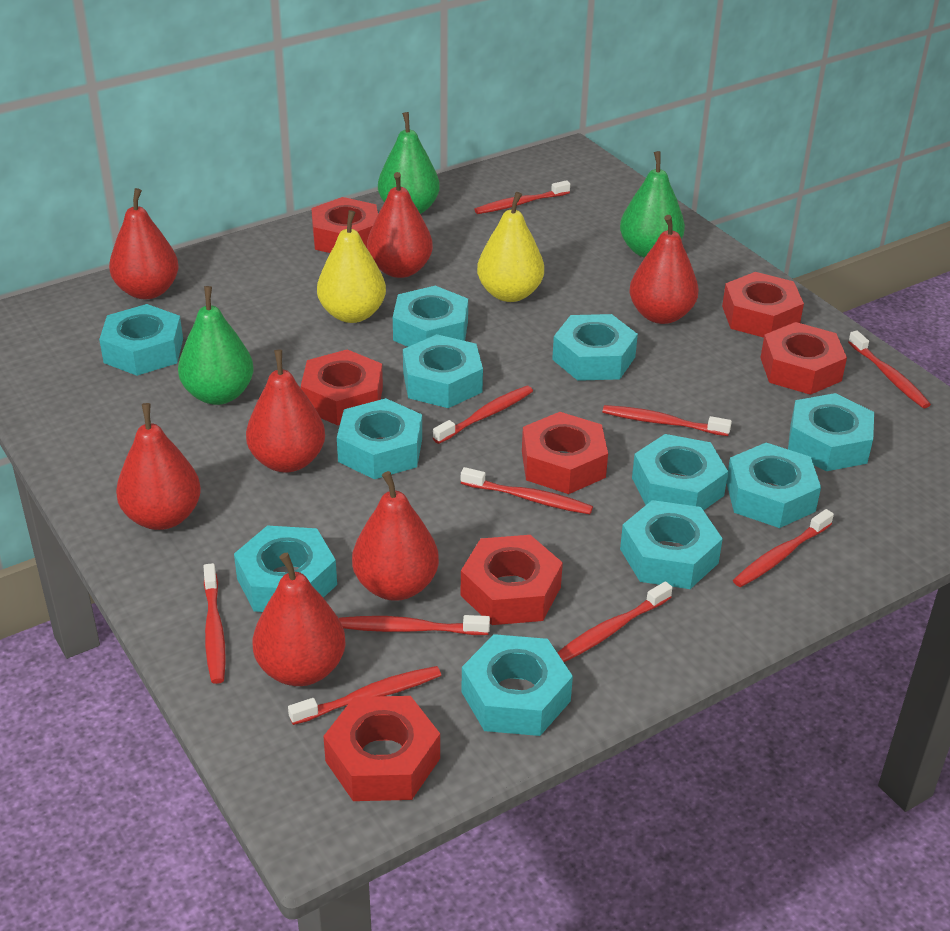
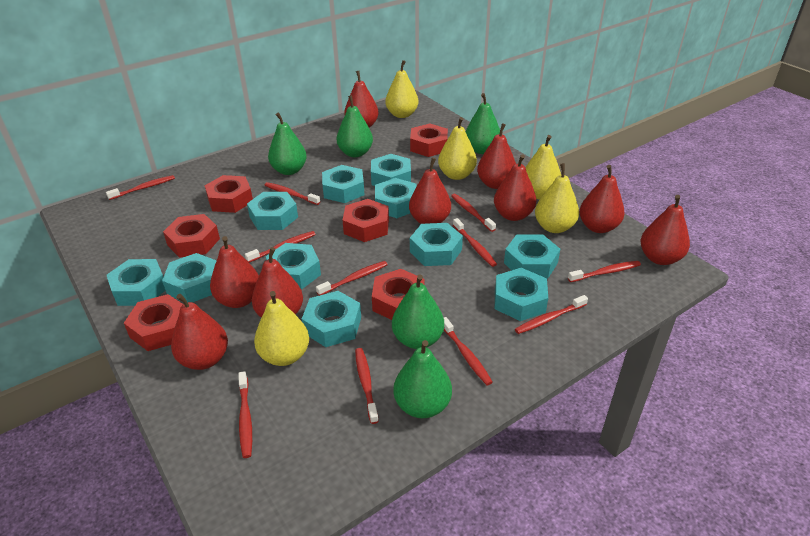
green pear: 3 -> 5
red nut: 7 -> 6
red pear: 7 -> 9
red toothbrush: 10 -> 11
yellow pear: 2 -> 5

